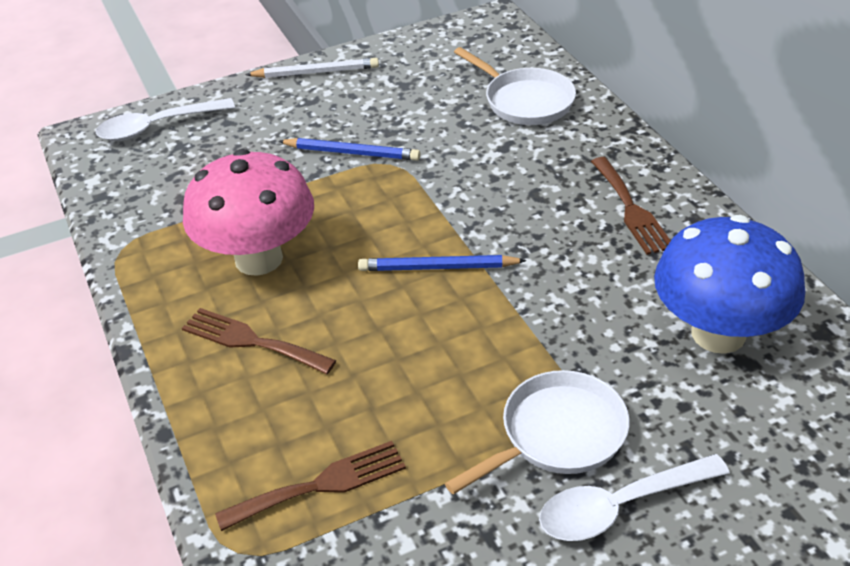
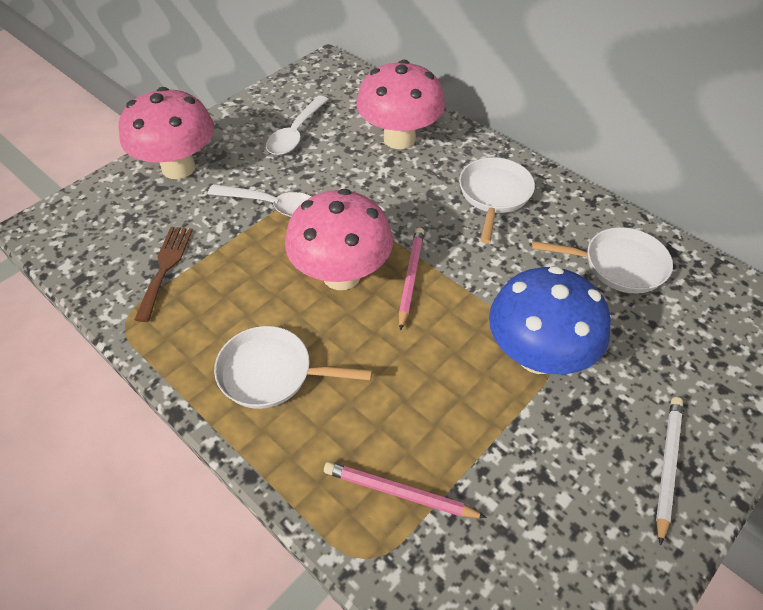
blue pencil: 2 -> 0
brown fork: 3 -> 1
pink mushroom: 1 -> 3
pink pencil: 0 -> 2
white pan: 2 -> 3

